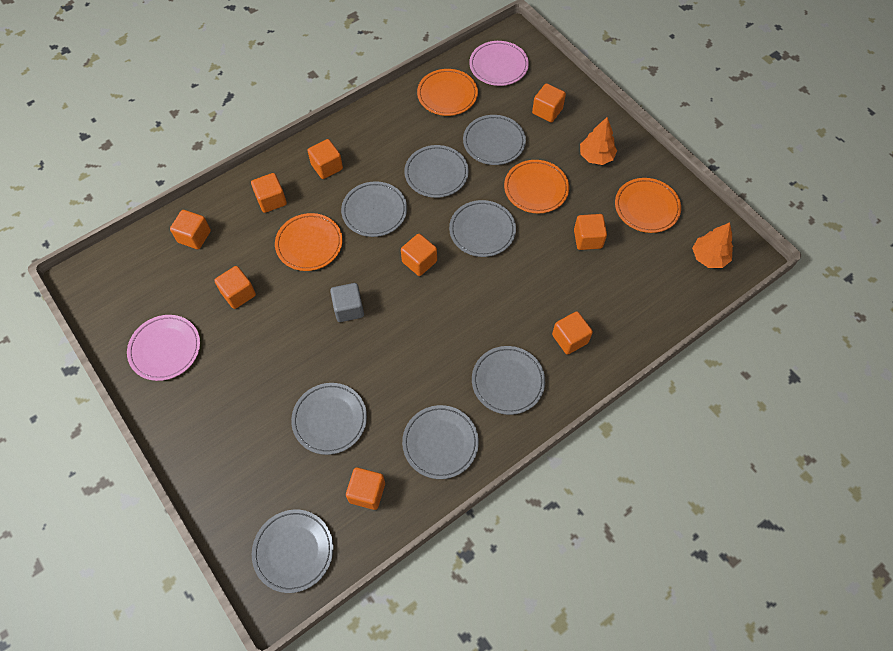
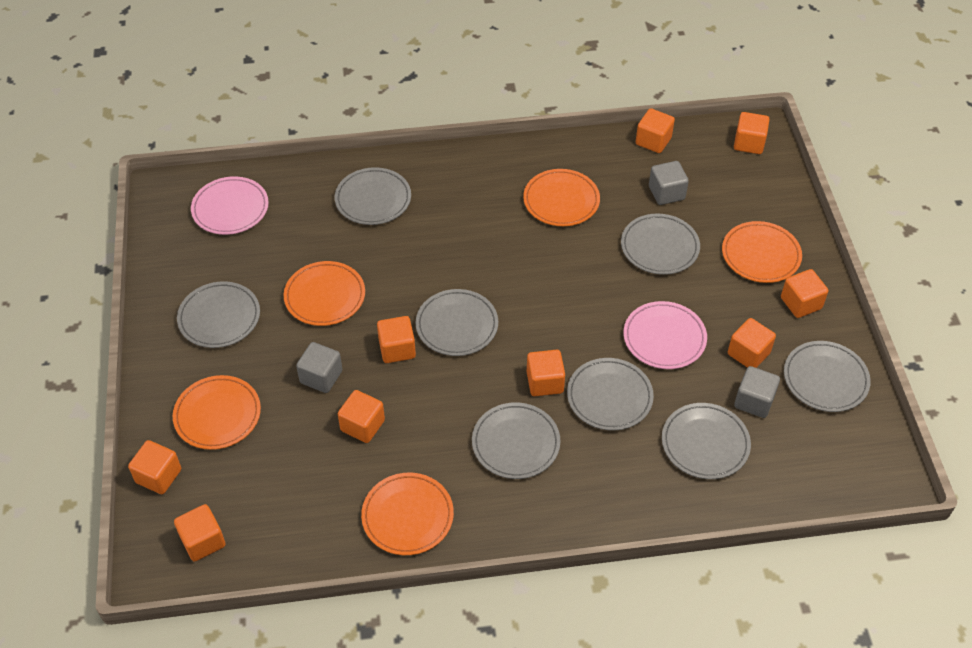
grey cube: 1 -> 3
orange plate: 4 -> 5
orange tree: 2 -> 0

